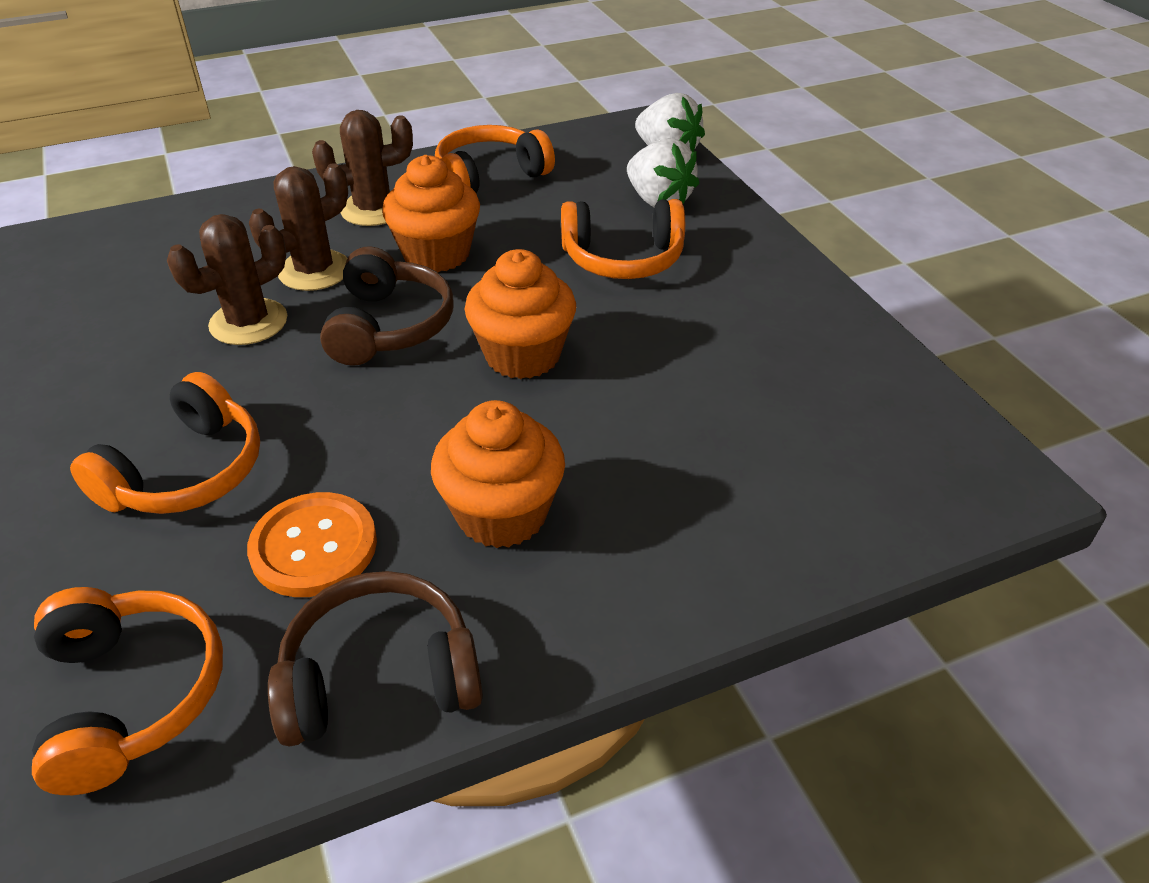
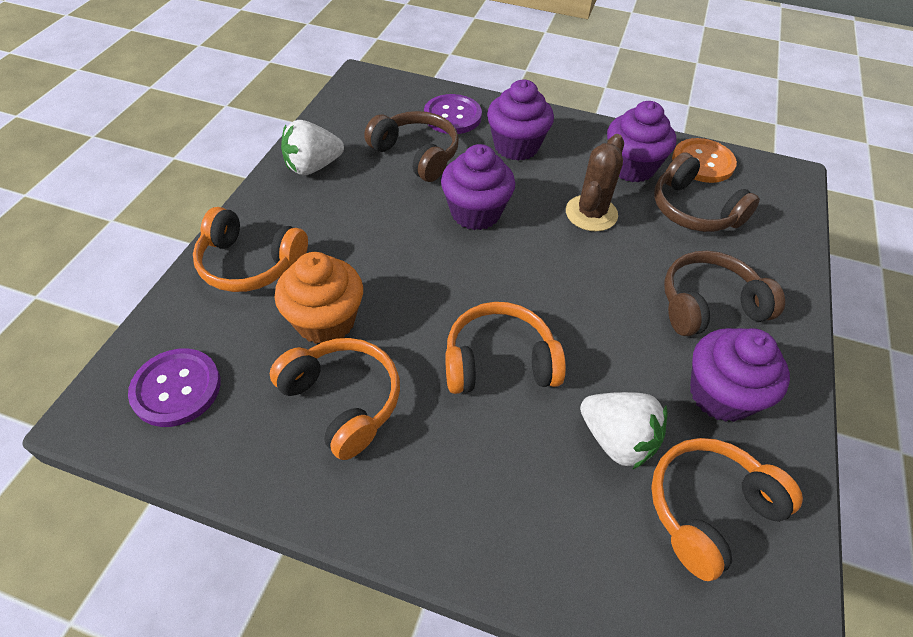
brown cactus: 3 -> 1
brown headphones: 2 -> 3
orange cupcake: 3 -> 1
purple button: 0 -> 2
purple cupcake: 0 -> 4

